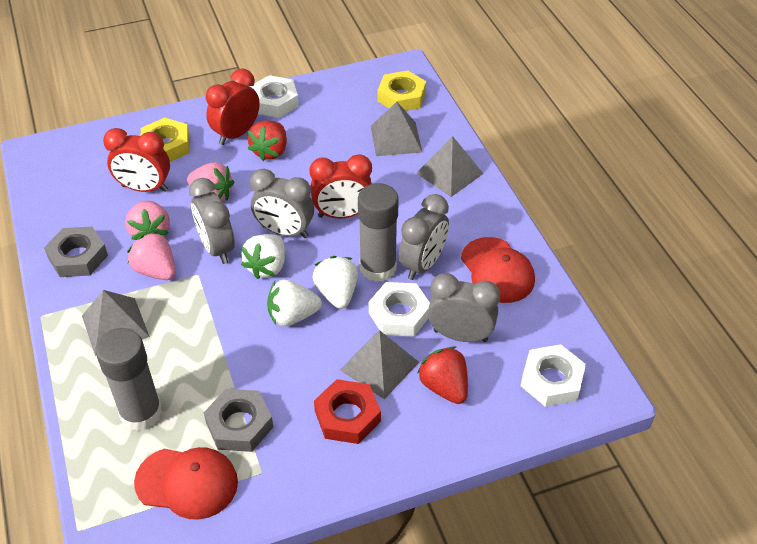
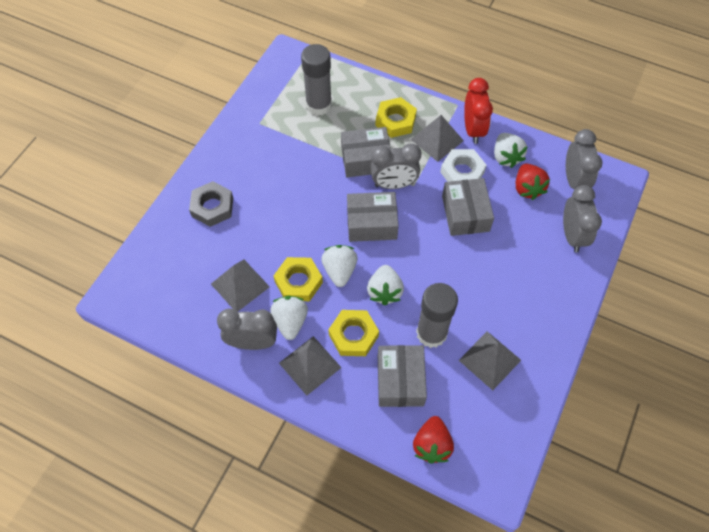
grey box: 0 -> 4
grey nut: 2 -> 1
pink strawberry: 3 -> 0
red cap: 2 -> 0
red clock: 3 -> 1
red nut: 1 -> 0
white nut: 3 -> 1
white strawberry: 3 -> 4
yellow nut: 2 -> 3

